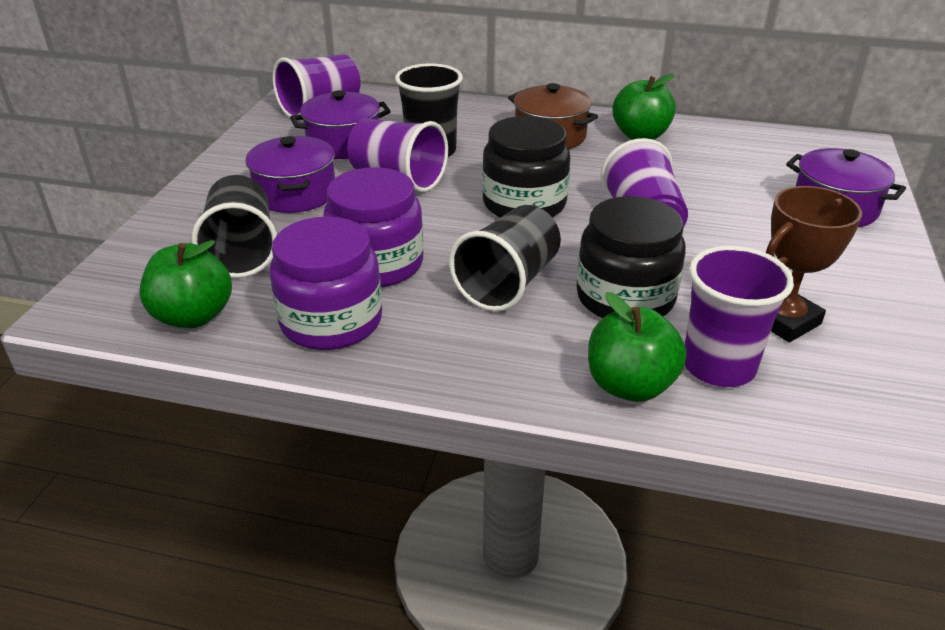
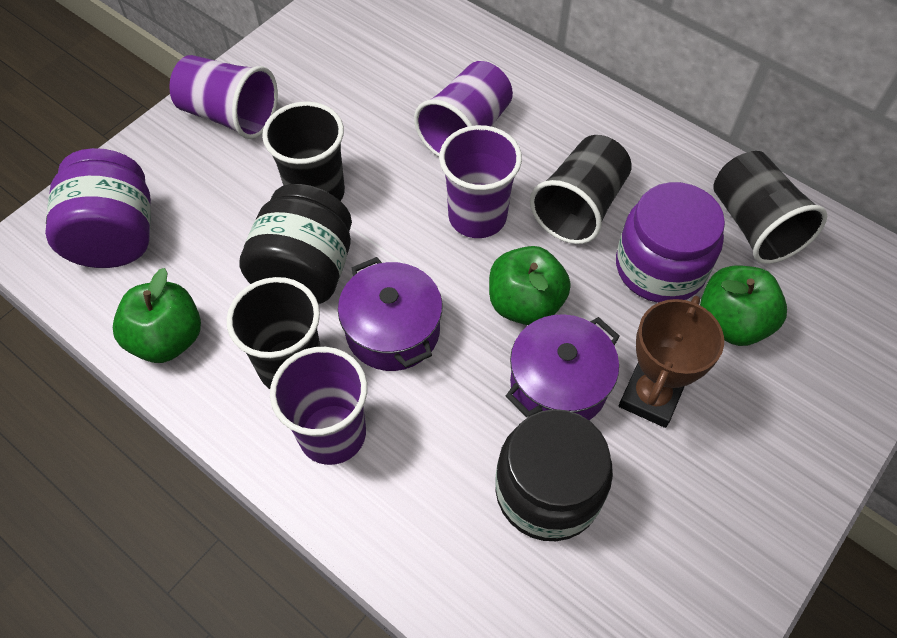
black cup: 3 -> 4
brown pot: 1 -> 0
purple pot: 3 -> 2

